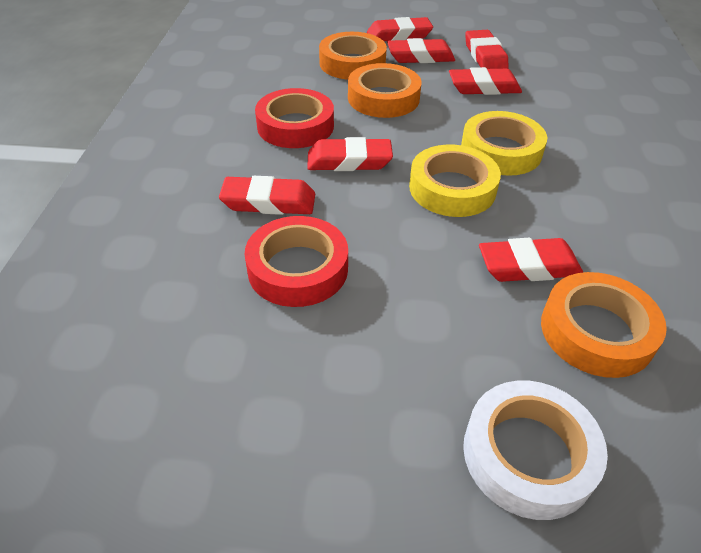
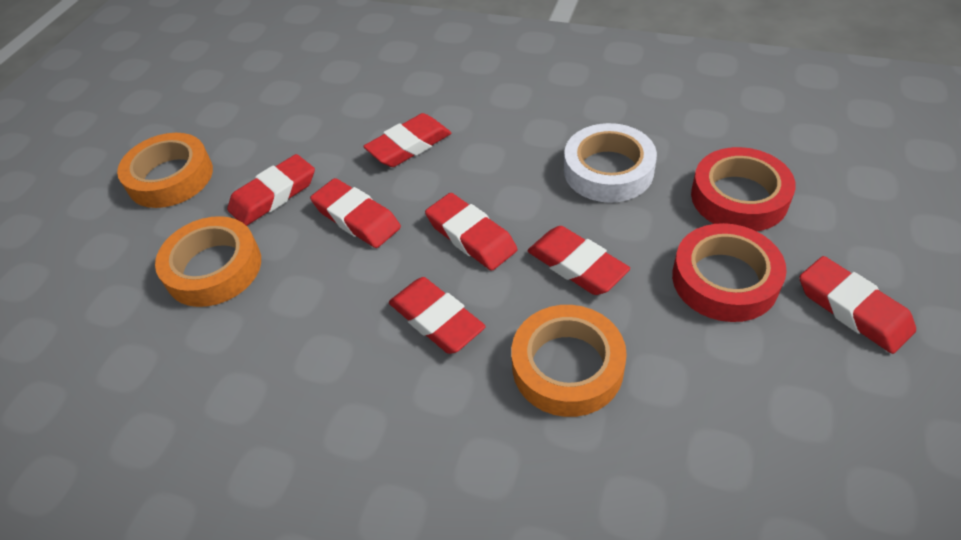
yellow tape: 2 -> 0

